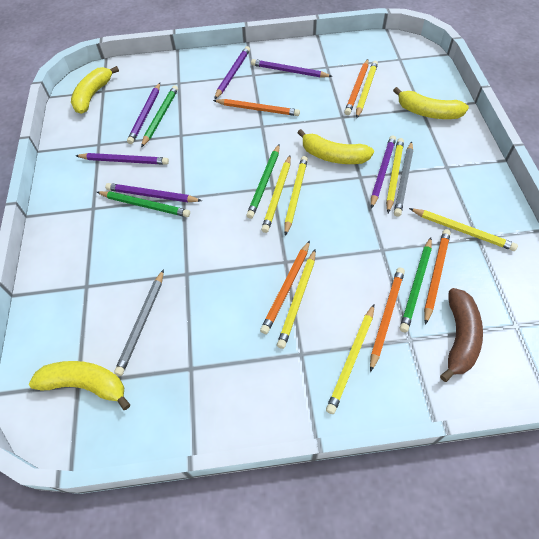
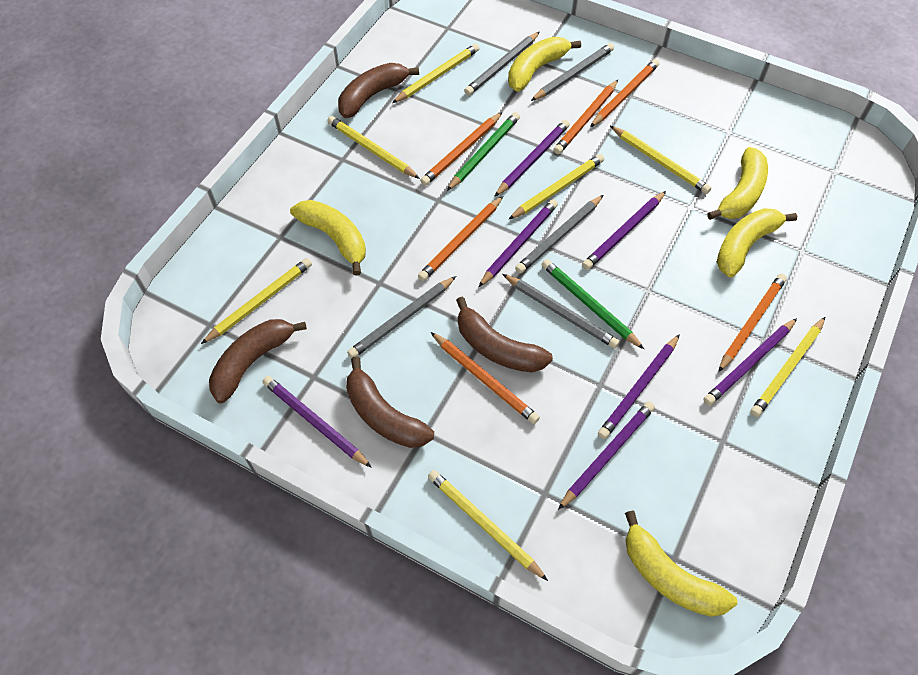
brown banana: 1 -> 4
green pencil: 4 -> 2
grey pencil: 2 -> 5
orange pencil: 5 -> 6
purple pencil: 6 -> 7
yellow banana: 4 -> 5

